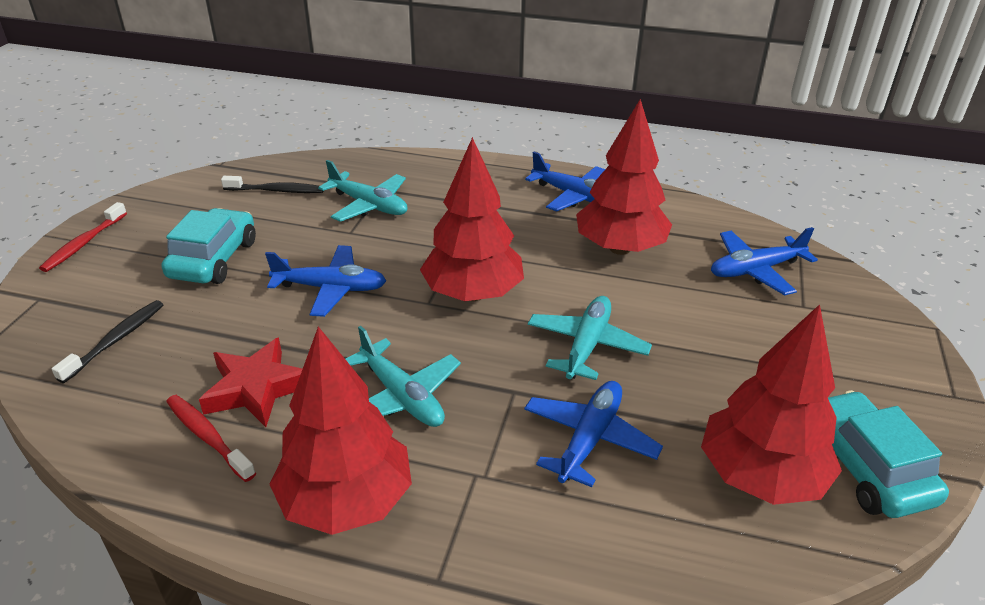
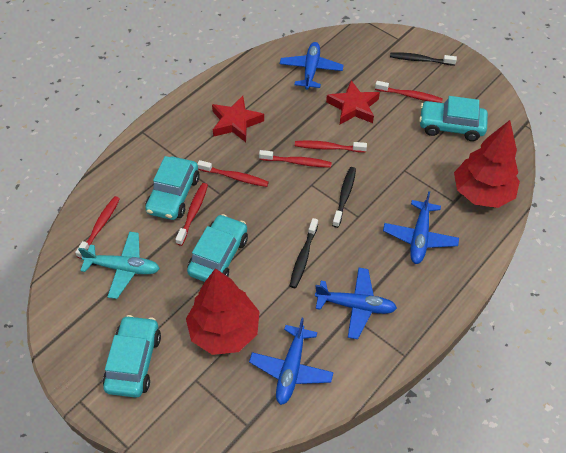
black toothbrush: 2 -> 3
red star: 1 -> 2
red toothbrush: 2 -> 6
red tree: 4 -> 2
turquoise car: 2 -> 4
turquoise plane: 3 -> 1

